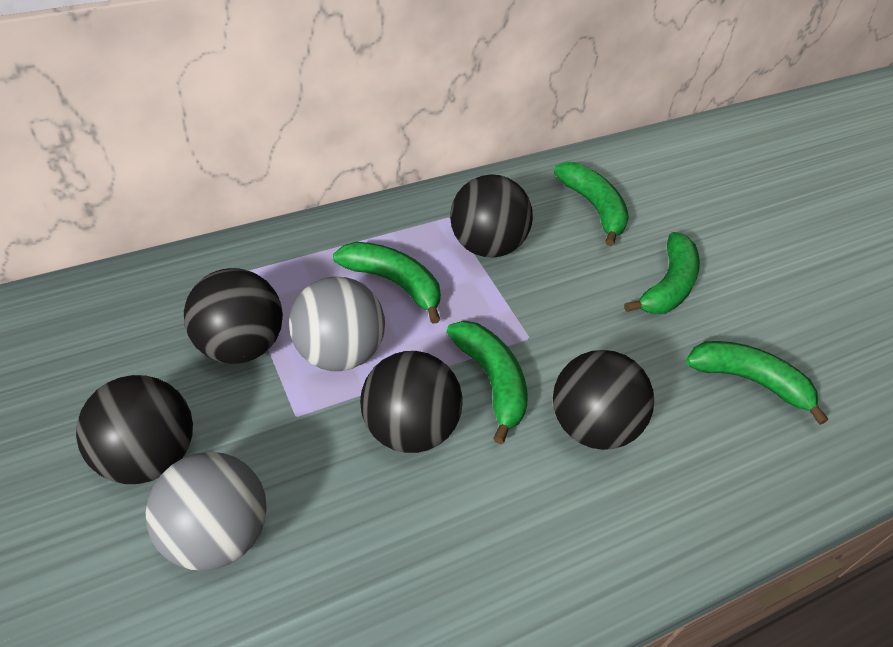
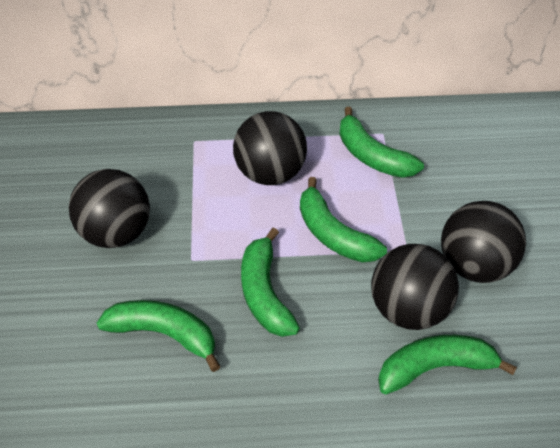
black ball: 5 -> 4
grey ball: 2 -> 0

